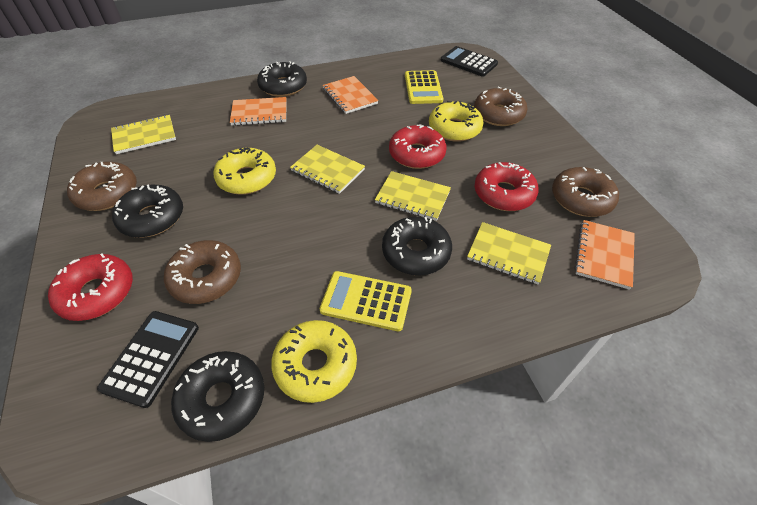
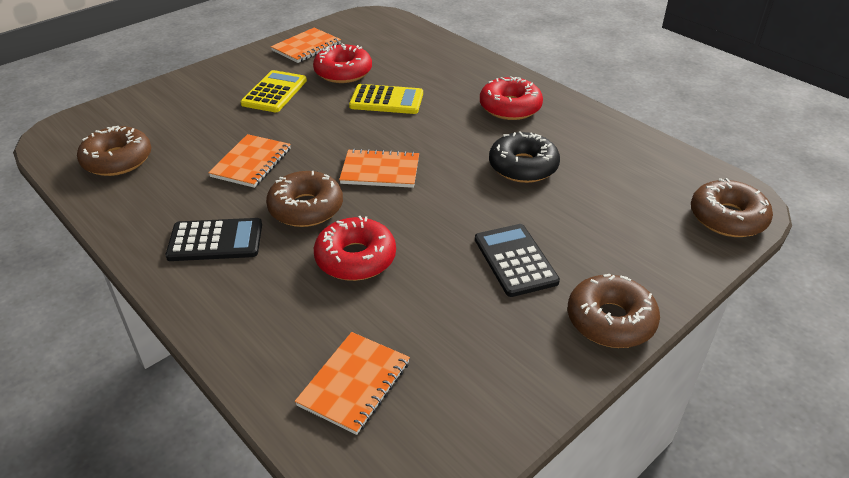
black donut: 4 -> 1
orange notebook: 3 -> 4
yellow donut: 3 -> 0
yellow notebook: 4 -> 0

